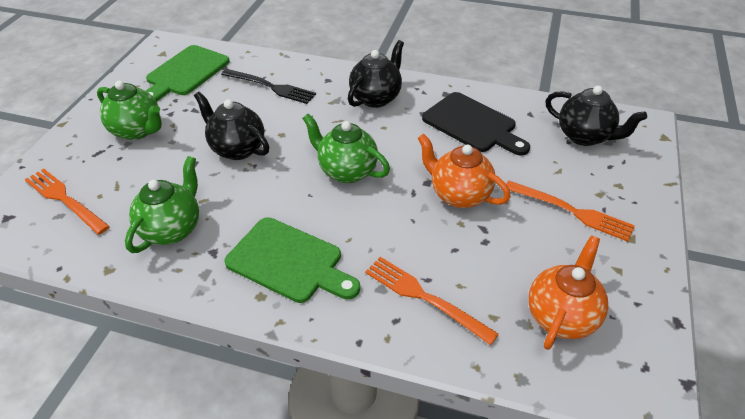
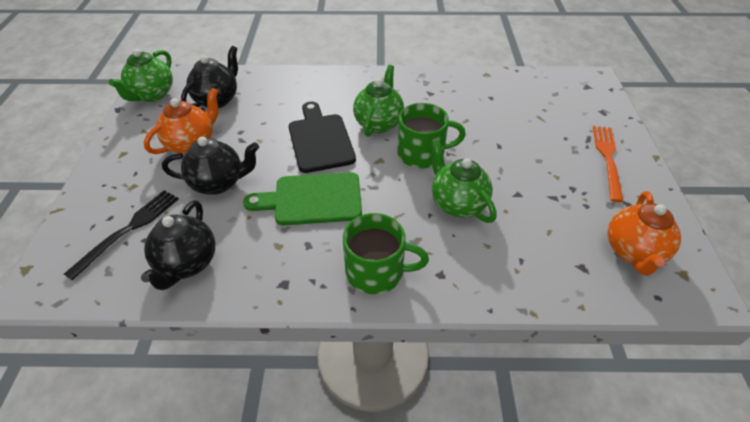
green cutting board: 2 -> 1
green mug: 0 -> 2
orange fork: 3 -> 1

